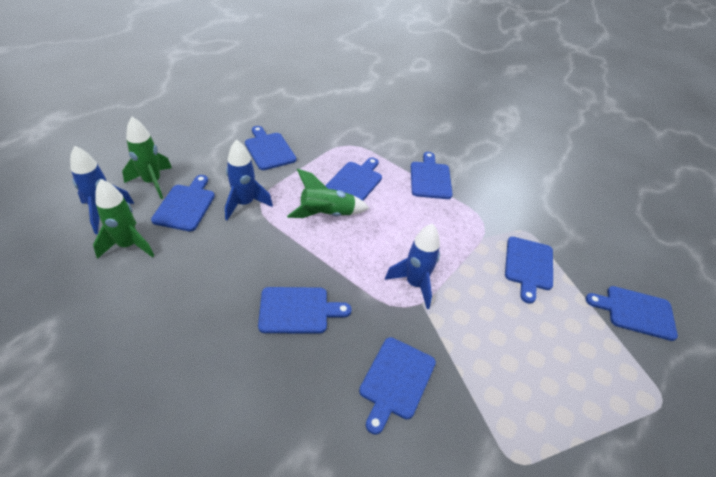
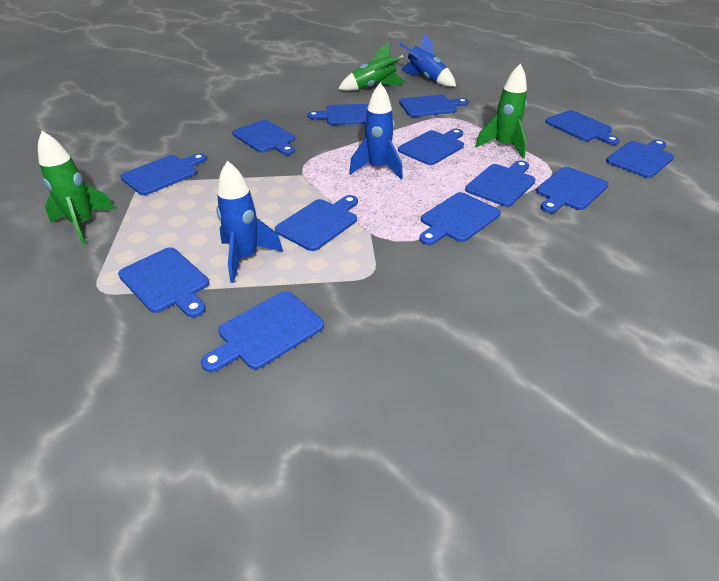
blue cutting board: 8 -> 13

